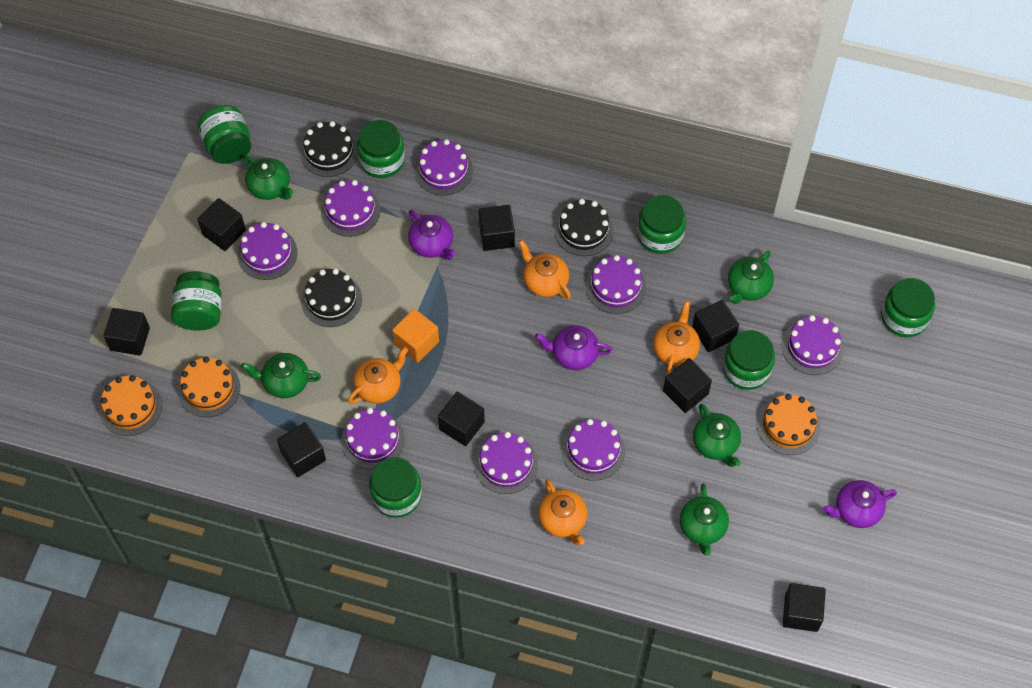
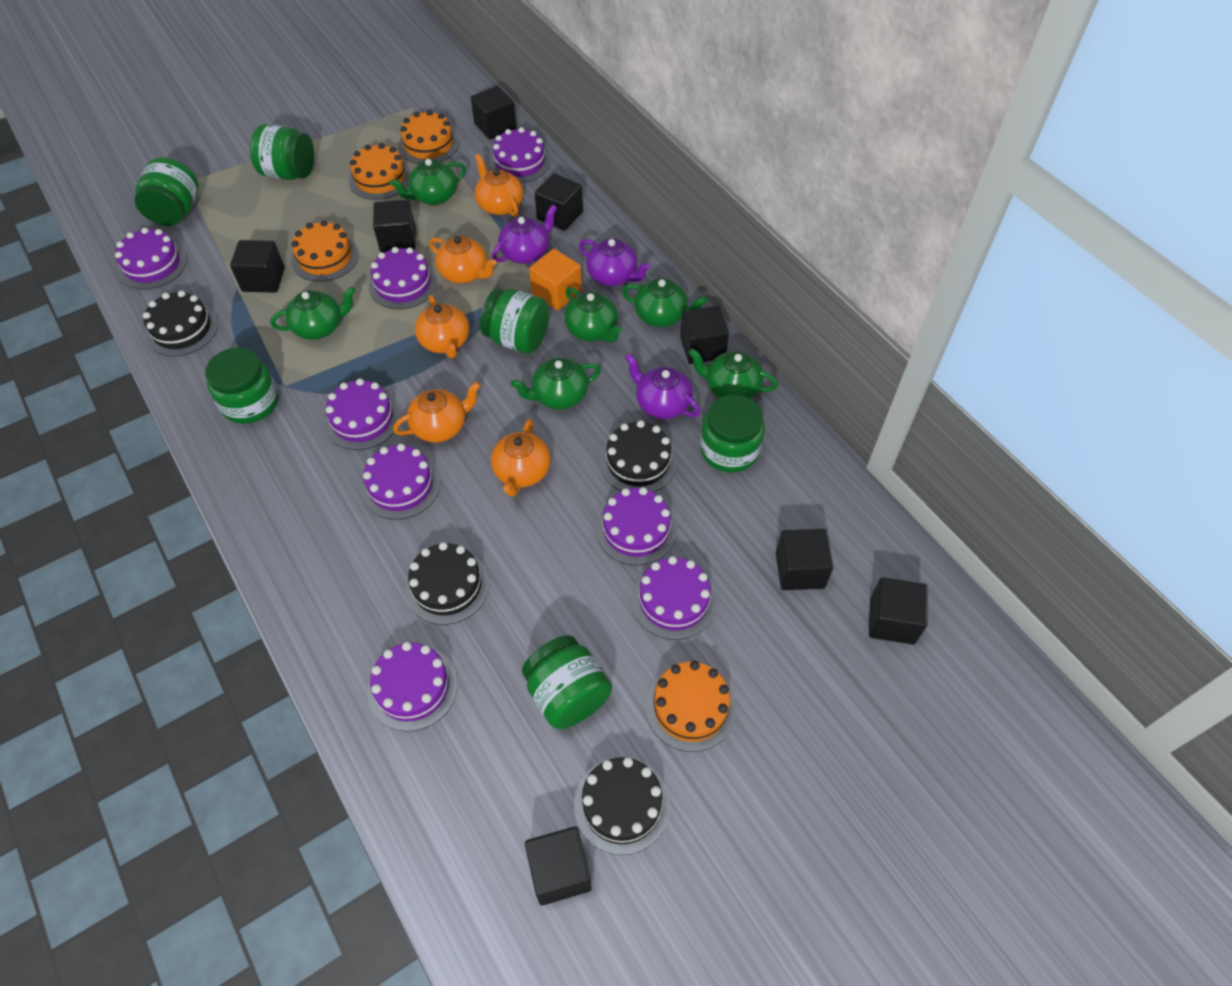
black cake: 3 -> 4
green jar: 7 -> 6
green teapot: 5 -> 6
orange cake: 3 -> 4
orange teapot: 4 -> 5

